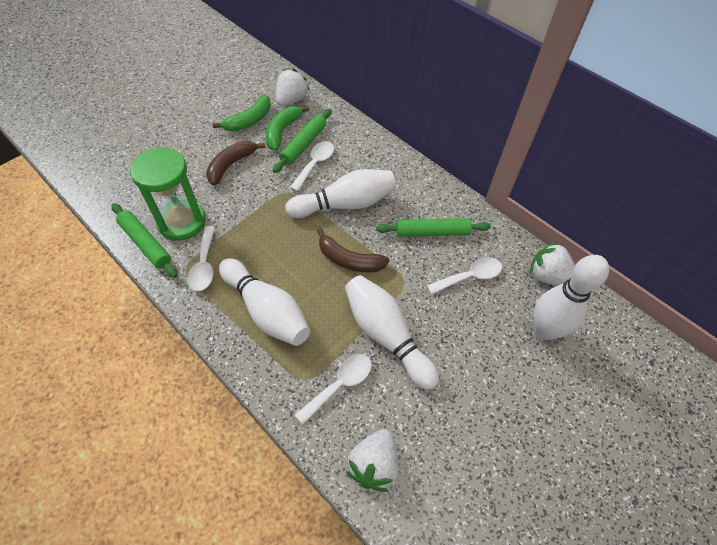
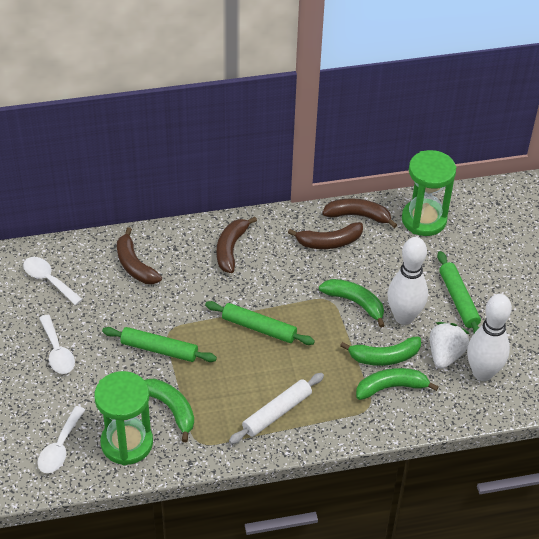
brown banana: 2 -> 4
green banana: 2 -> 4
green hourglass: 1 -> 2
white bowling pin: 4 -> 2
white rolling pin: 0 -> 1
white spoon: 4 -> 3
white strawberry: 3 -> 1

